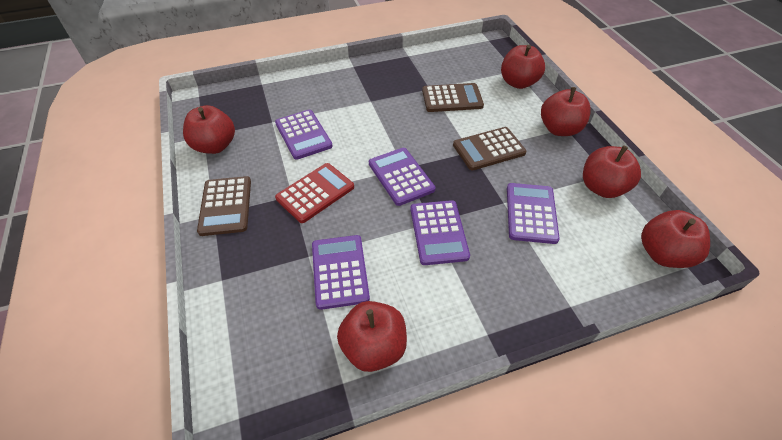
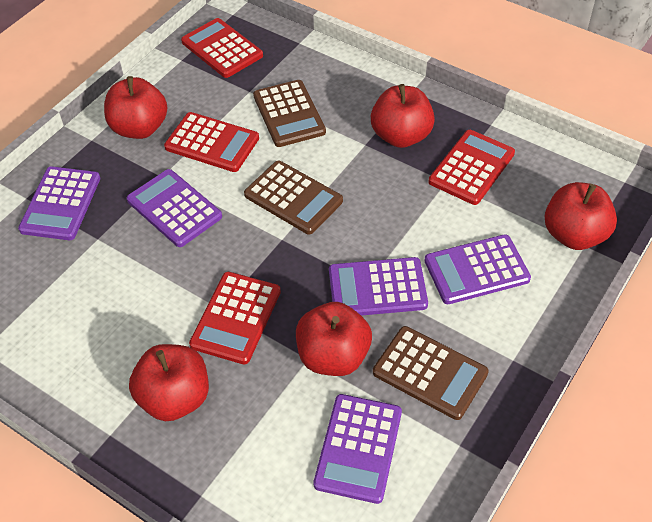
red apple: 6 -> 5
red calculator: 1 -> 4

